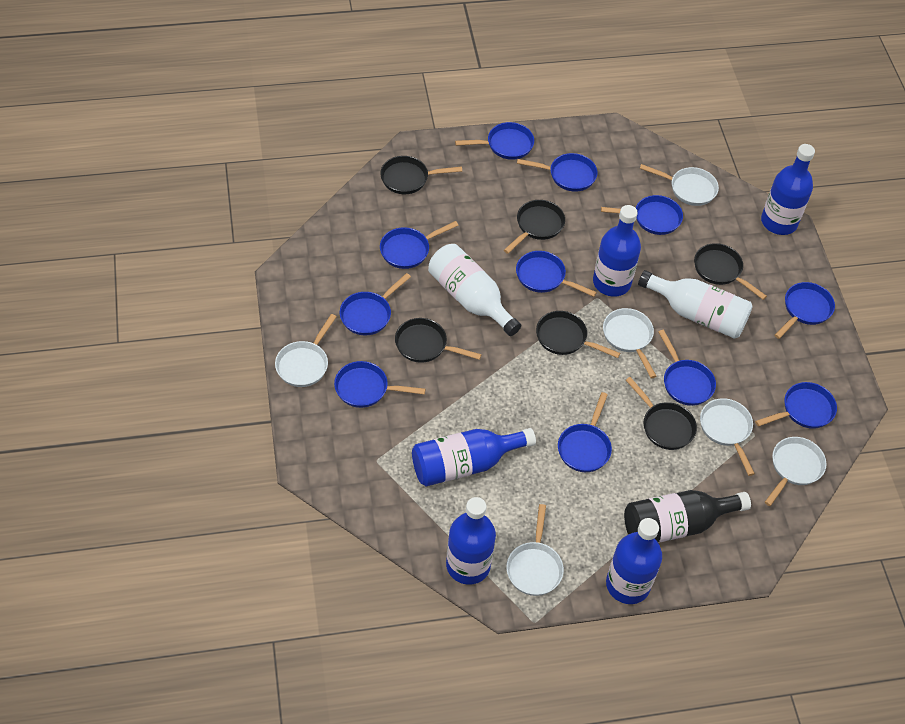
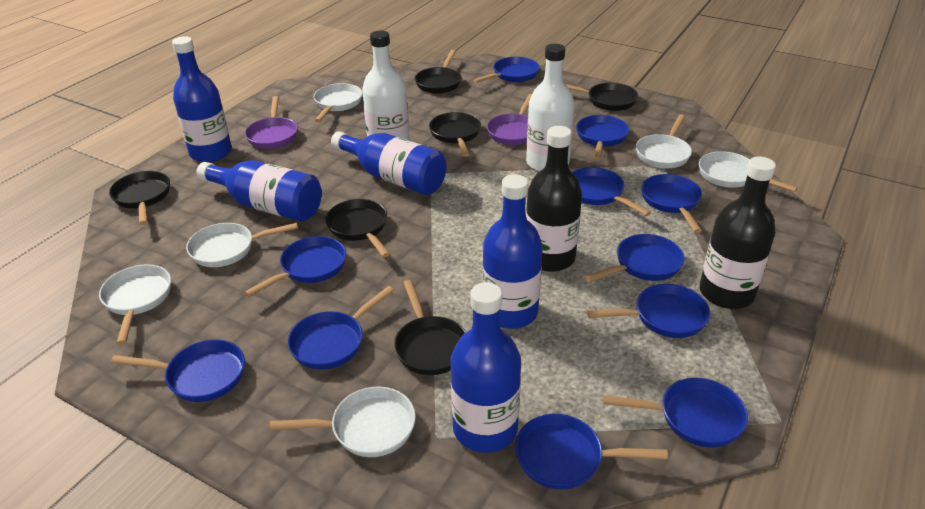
black bottle: 1 -> 2
purple pan: 0 -> 2

